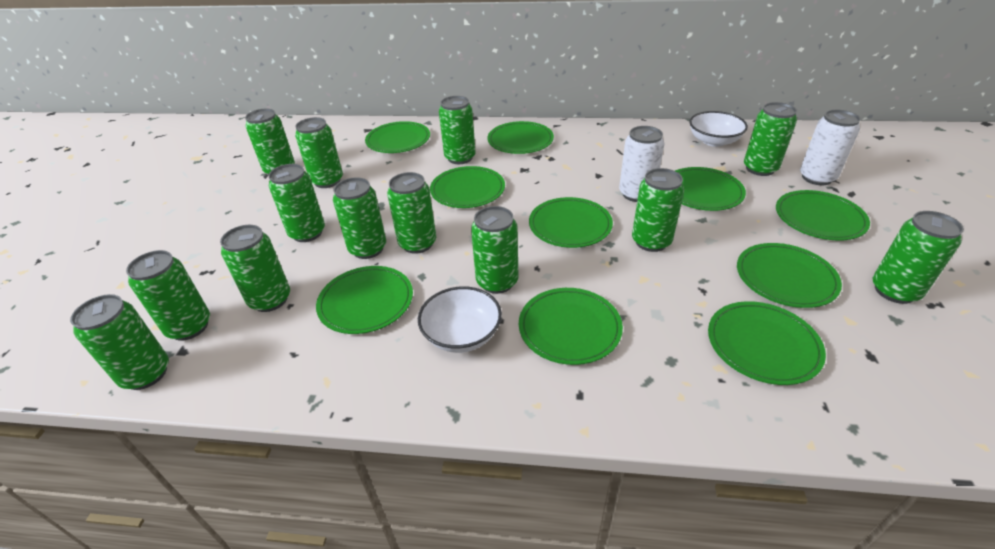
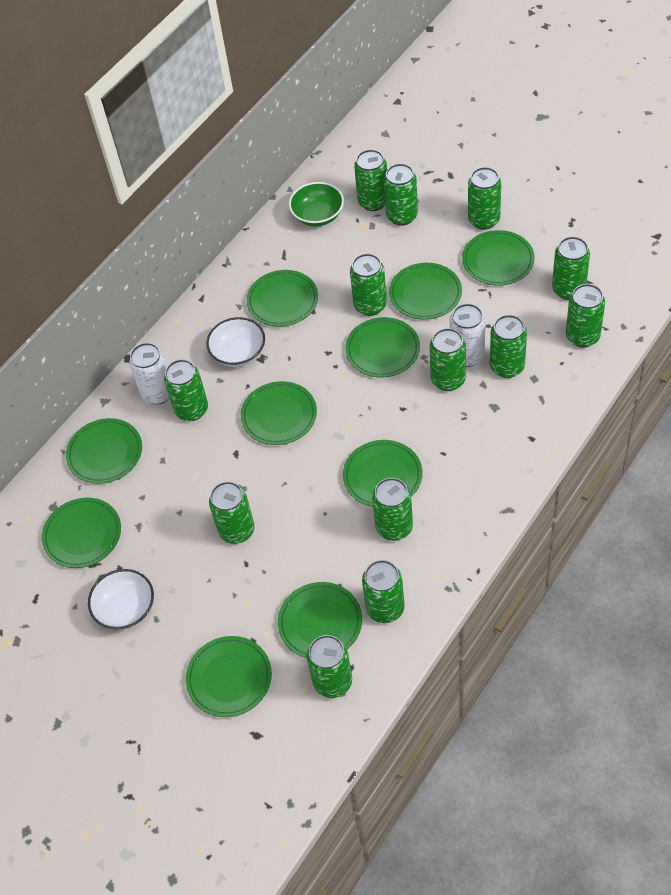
green bowl: 0 -> 1

